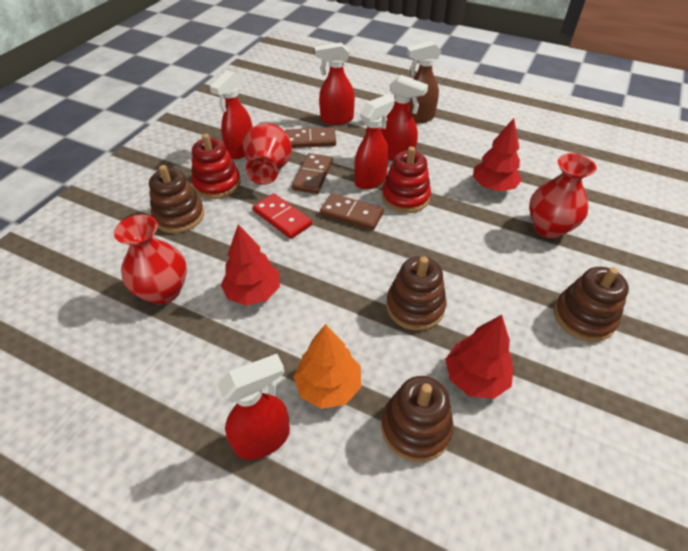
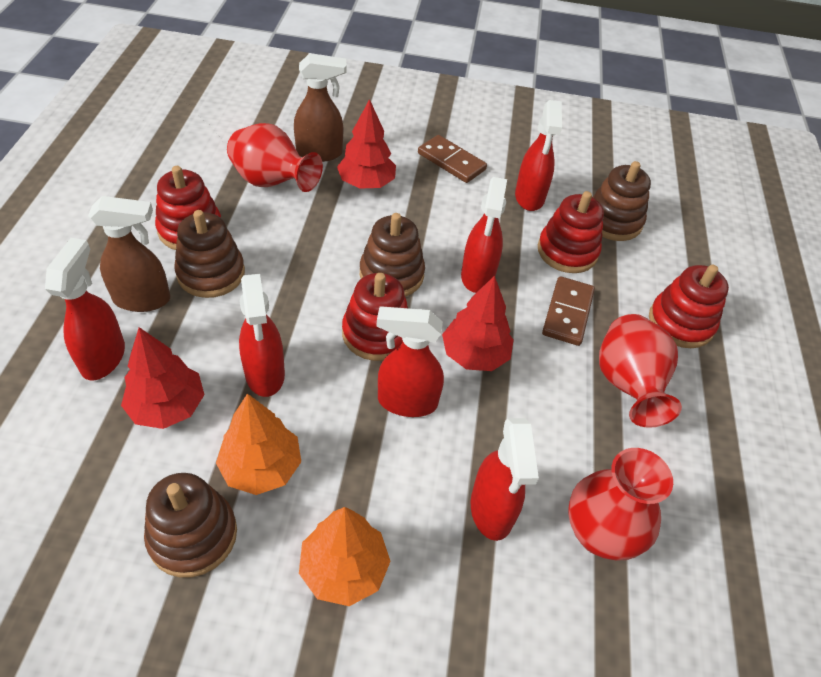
brown domino: 3 -> 2
brown spray bottle: 1 -> 2
orange tree: 1 -> 2
red domino: 1 -> 0
red spray bottle: 5 -> 6
red stacking toy: 2 -> 4

